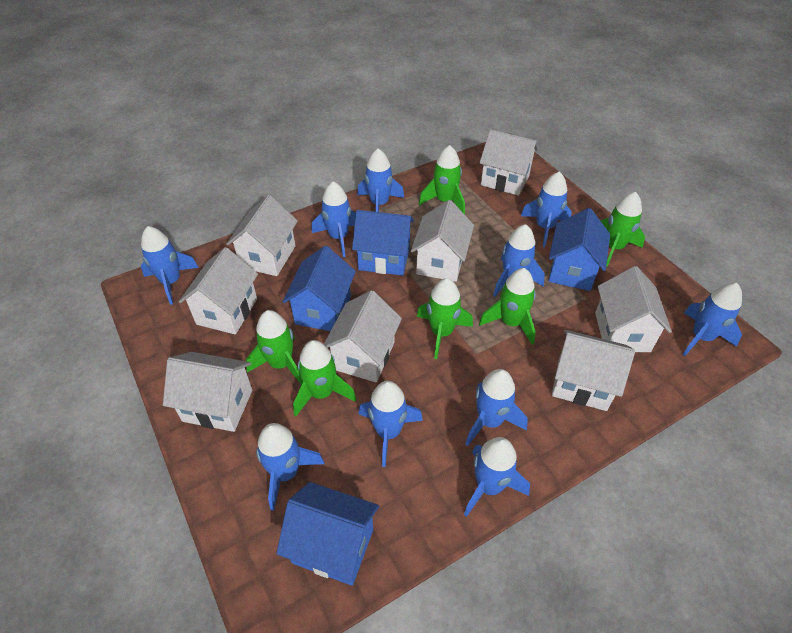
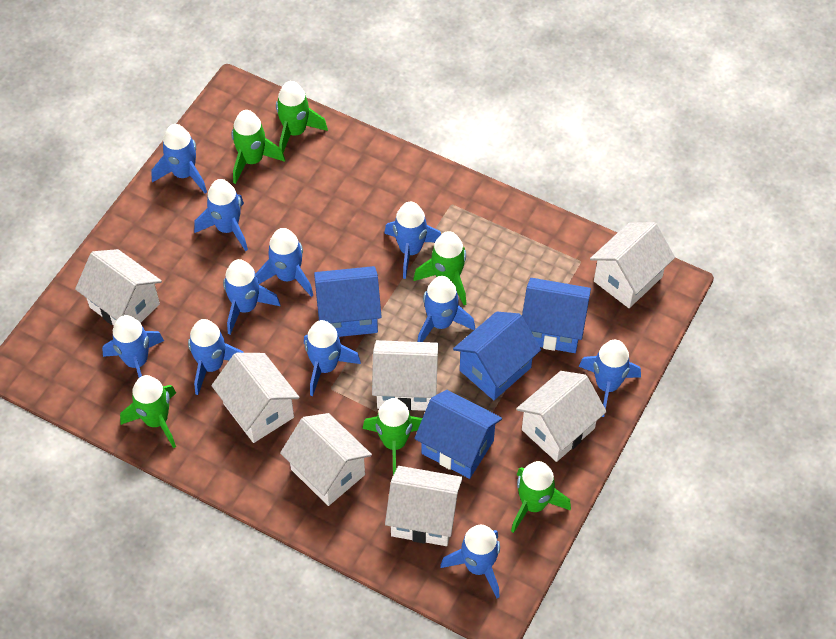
blue rocket: 10 -> 11
white house: 8 -> 7

